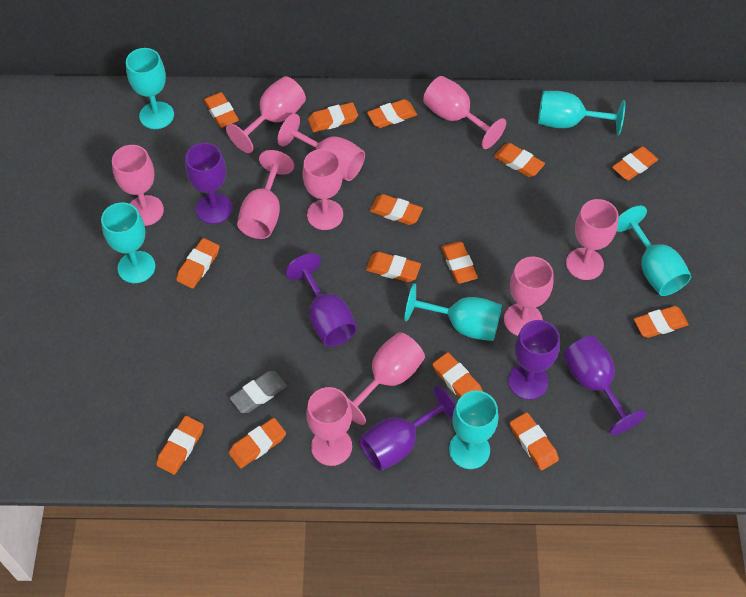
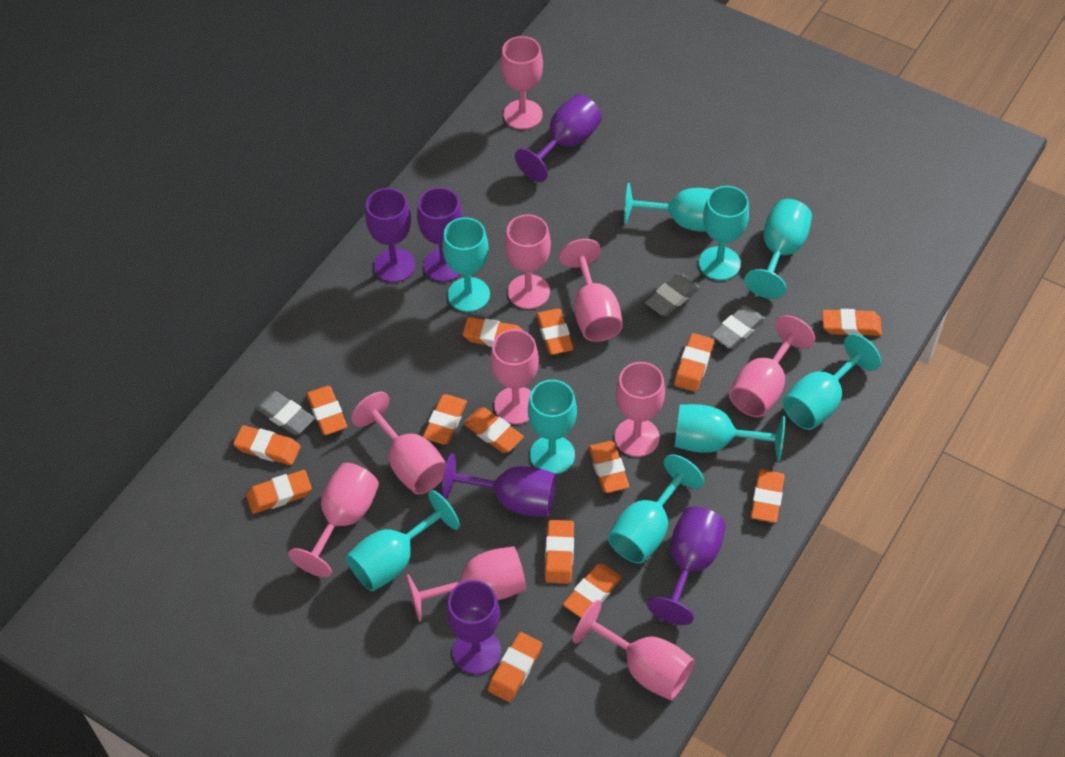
grey eraser: 1 -> 3
purple goblet: 5 -> 6
turquoise goblet: 6 -> 9

